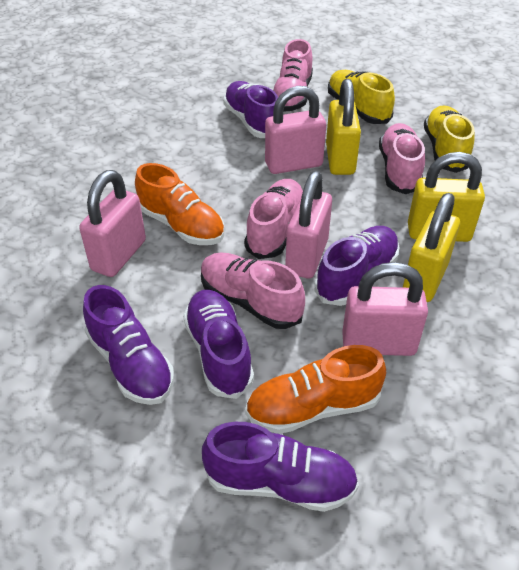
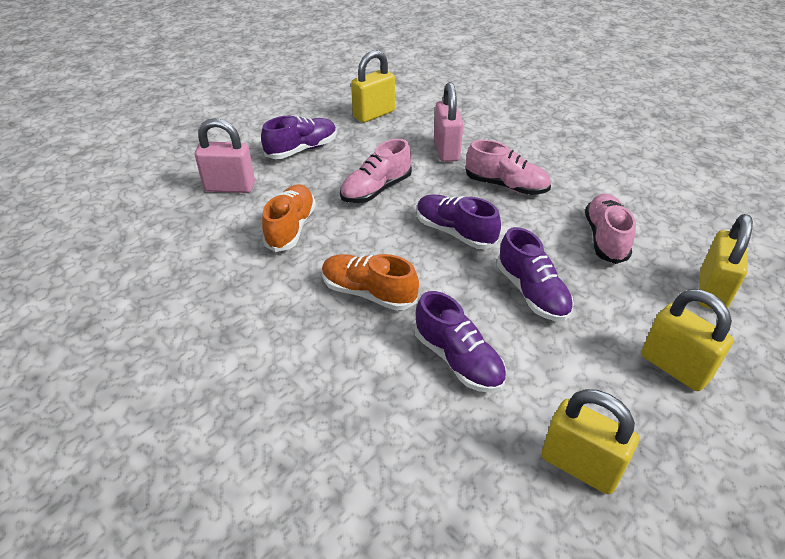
pink padlock: 4 -> 2
pink shoe: 4 -> 3
purple shoe: 5 -> 4
yellow padlock: 3 -> 4
yellow shoe: 2 -> 0

